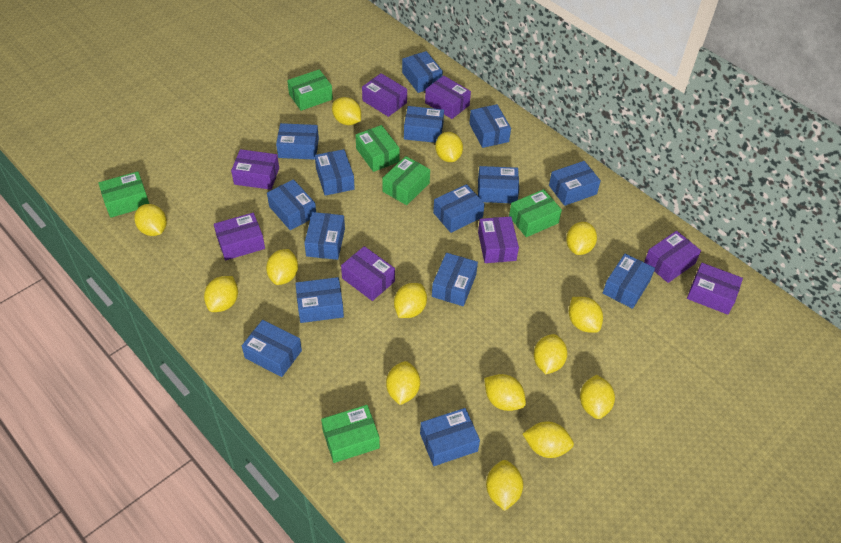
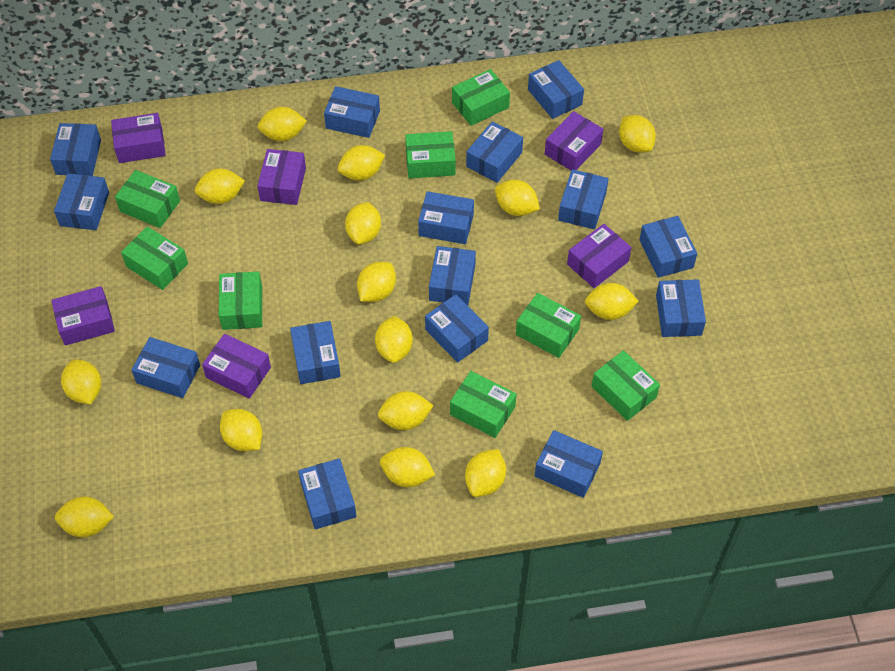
green box: 6 -> 8
purple box: 8 -> 6
yellow lemon: 14 -> 15

